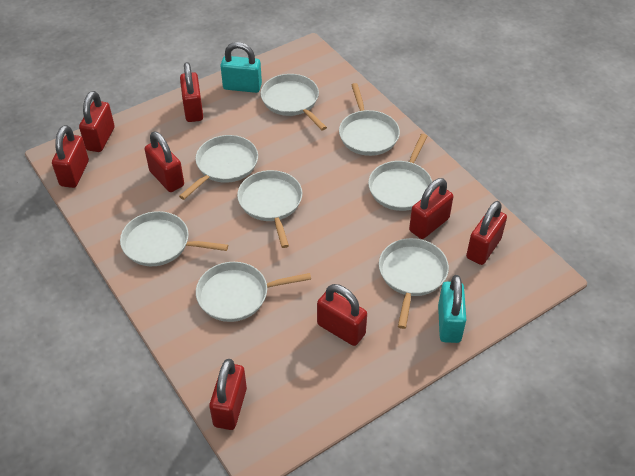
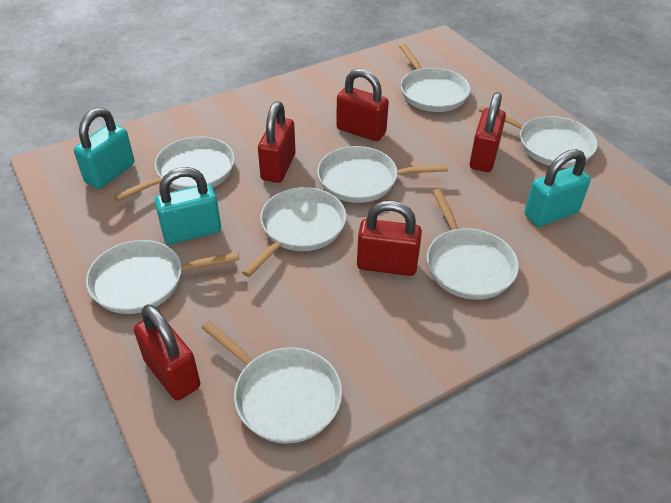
red padlock: 8 -> 5
turquoise padlock: 2 -> 3

